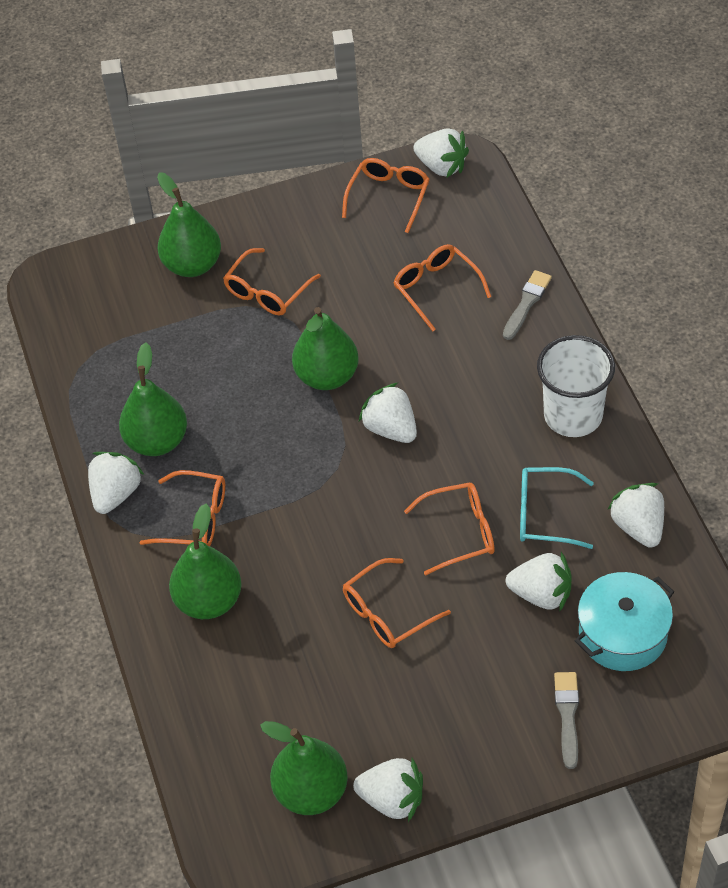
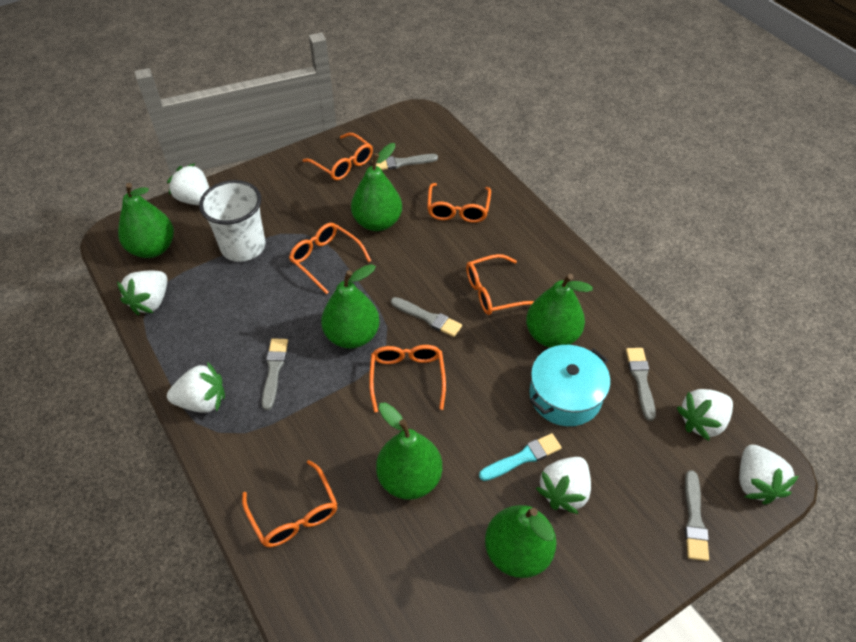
green pear: 5 -> 6
grey brush: 2 -> 5
turquoise brush: 0 -> 1
turquoise glasses: 1 -> 0

